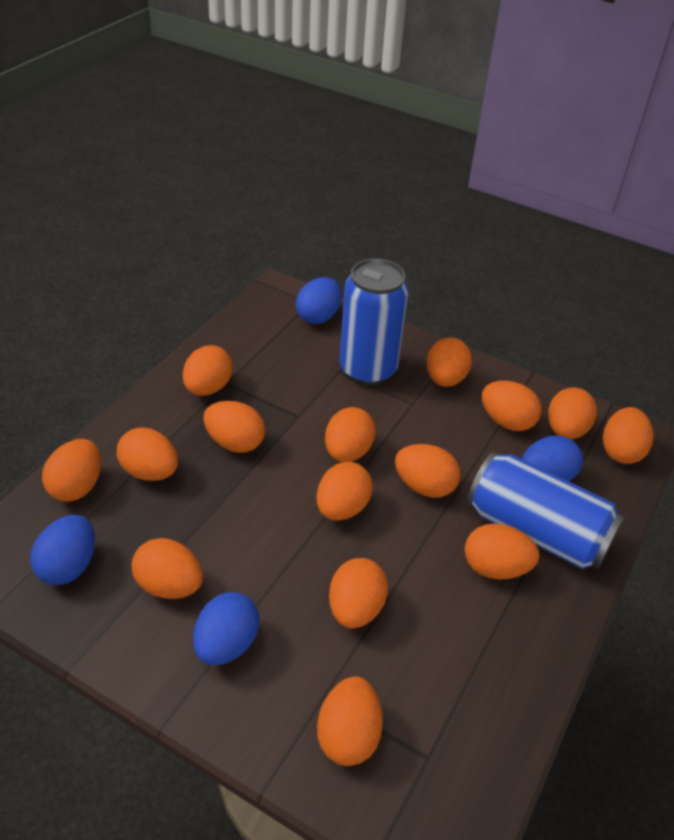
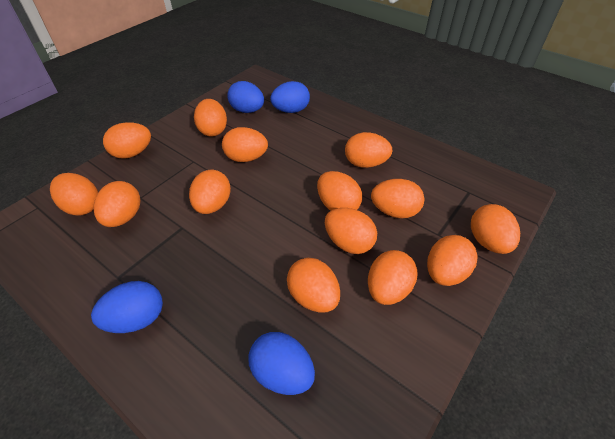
blue can: 2 -> 0
orange egg: 15 -> 14

